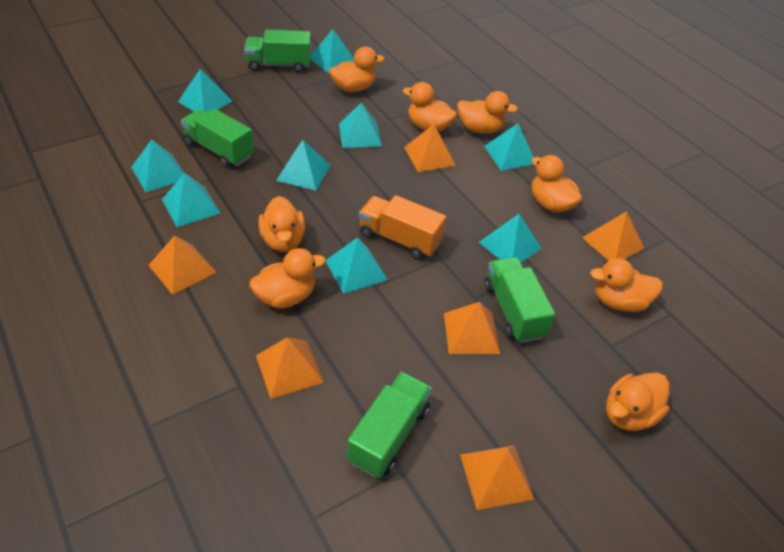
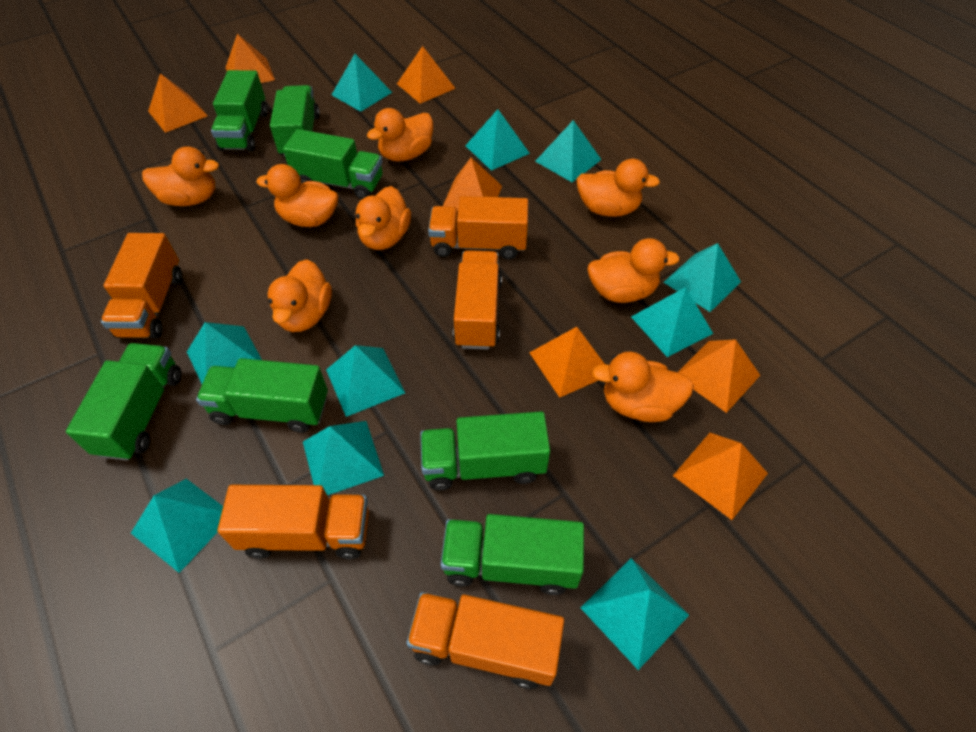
green truck: 4 -> 7
orange pyramid: 6 -> 7
orange truck: 1 -> 5
turquoise pyramid: 9 -> 10

